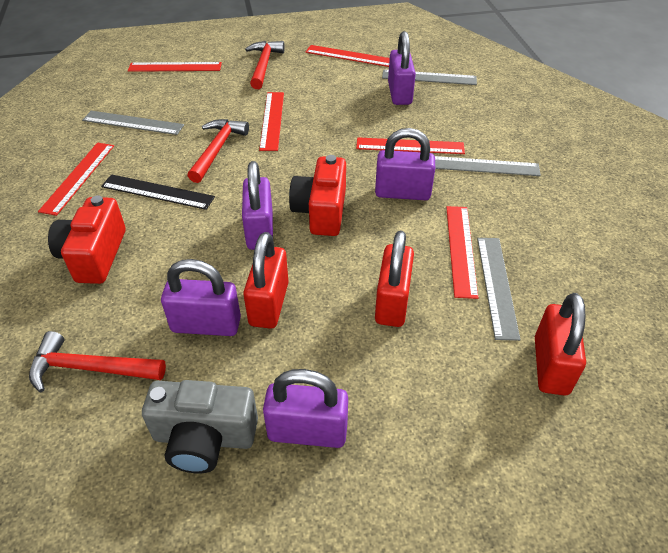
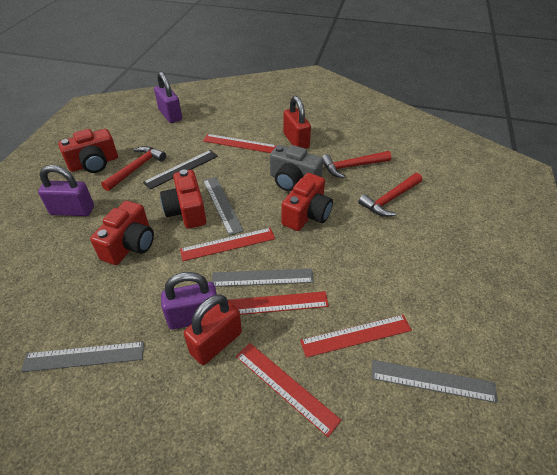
purple padlock: 5 -> 3
red camera: 2 -> 4
red padlock: 3 -> 2
red ruler: 6 -> 5

